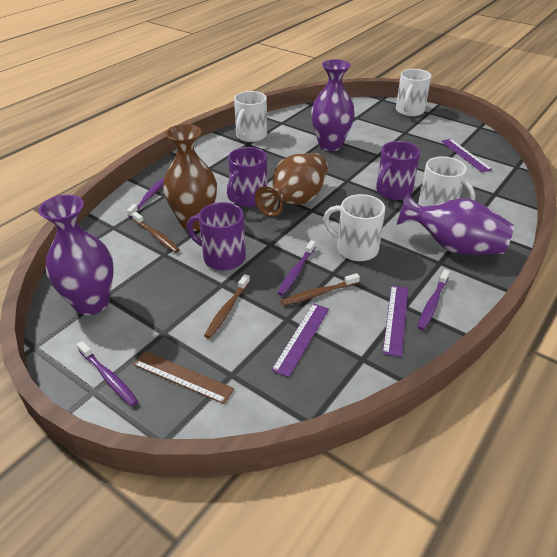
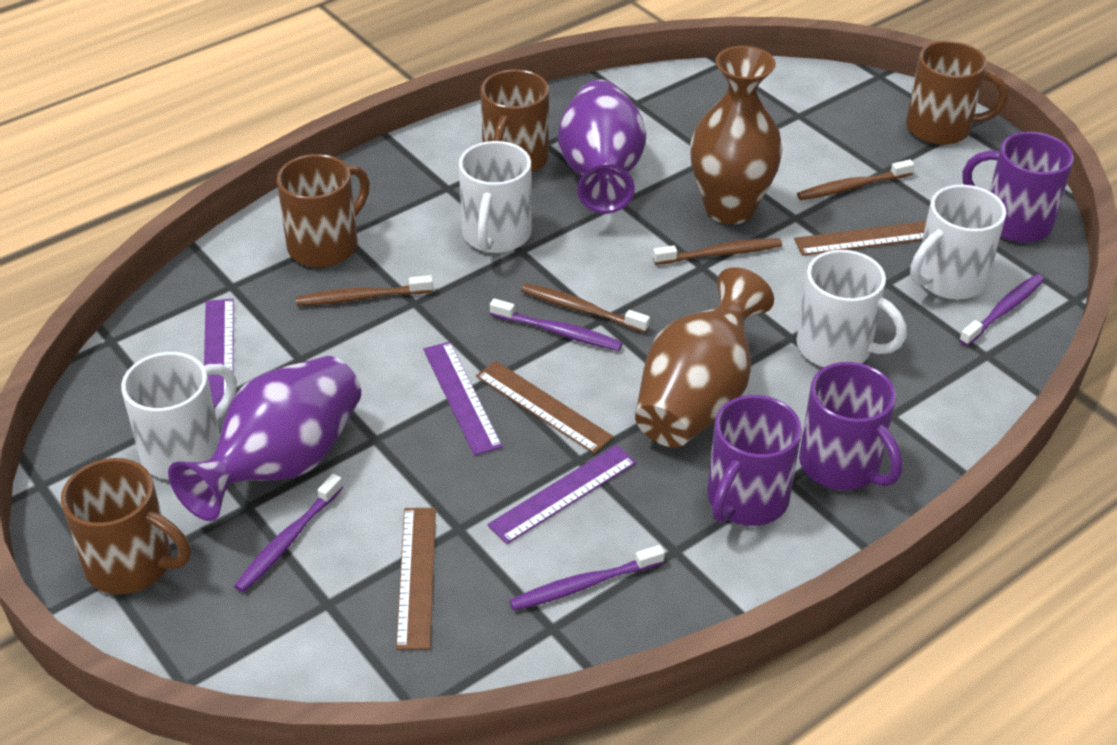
brown mug: 0 -> 4
brown ruler: 1 -> 3
brown toothbrush: 3 -> 4
purple vase: 3 -> 2

